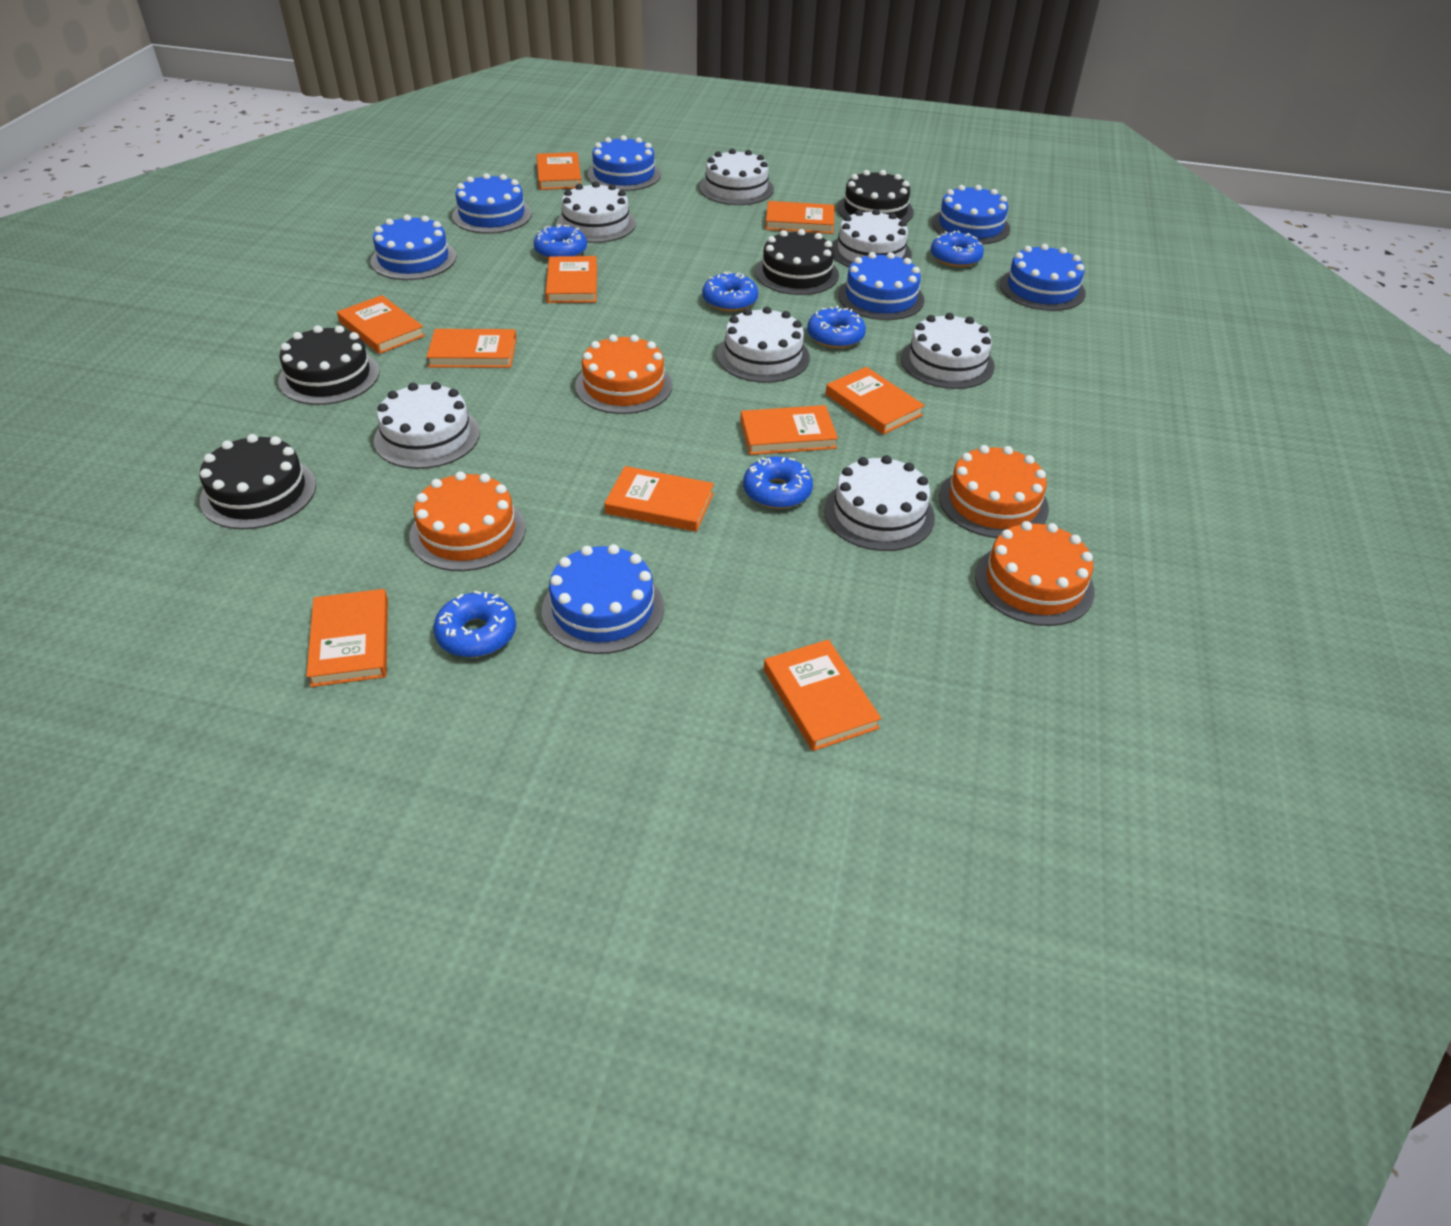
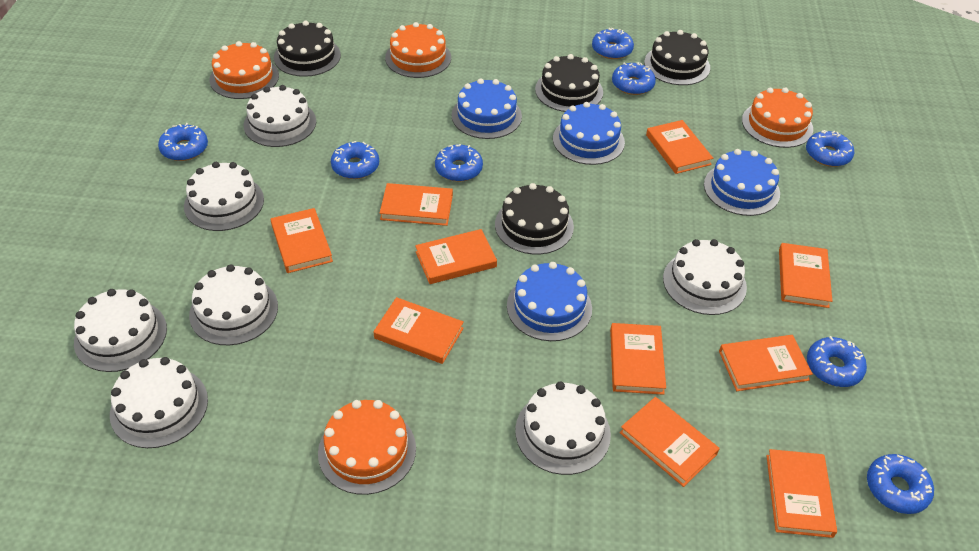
blue cake: 7 -> 4
blue donut: 6 -> 8

